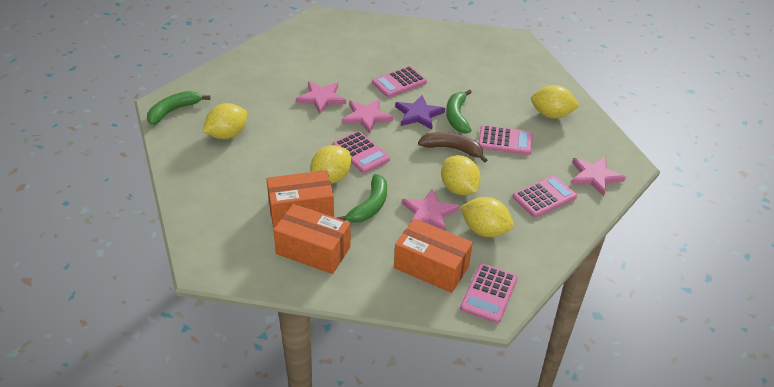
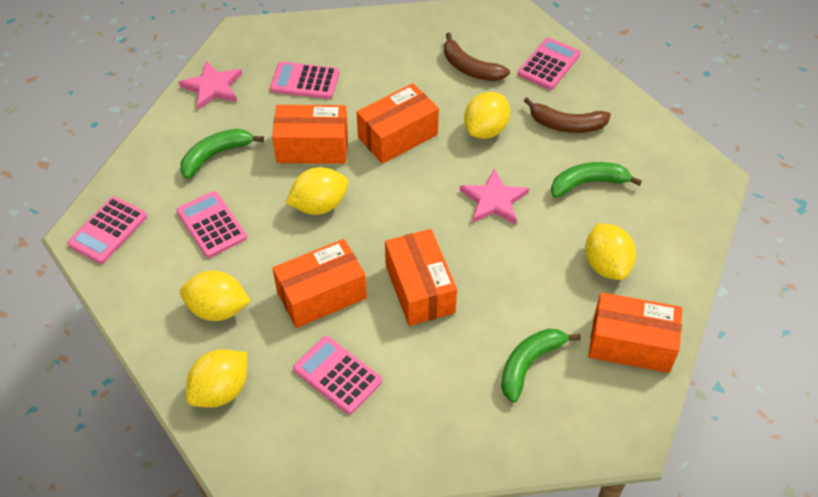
brown banana: 1 -> 2
orange box: 3 -> 5
pink star: 4 -> 2
purple star: 1 -> 0

